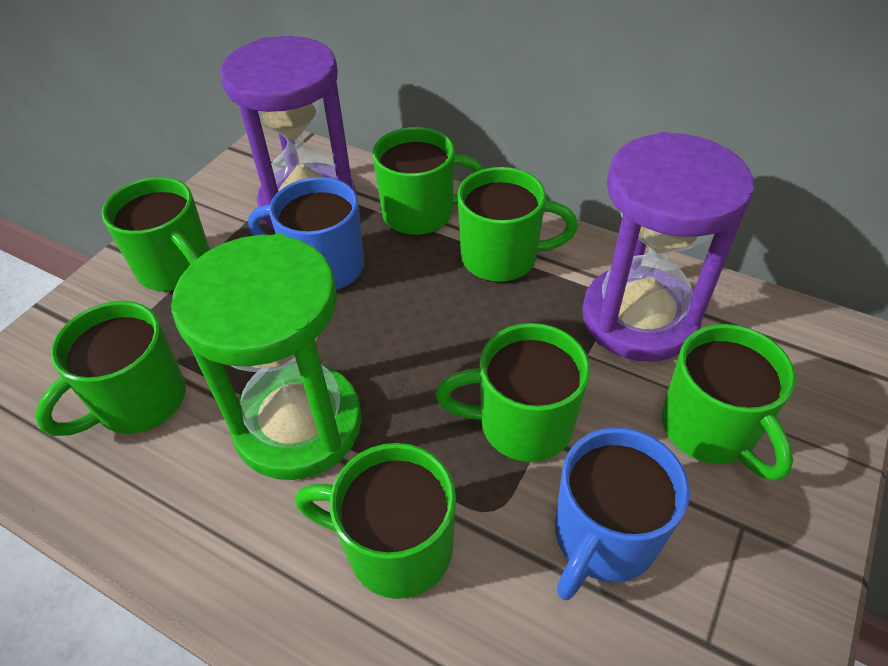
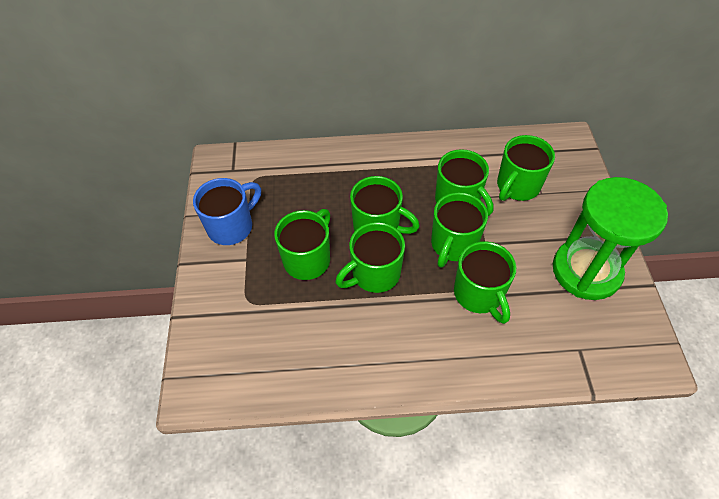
blue mug: 2 -> 1
purple hourglass: 2 -> 0

